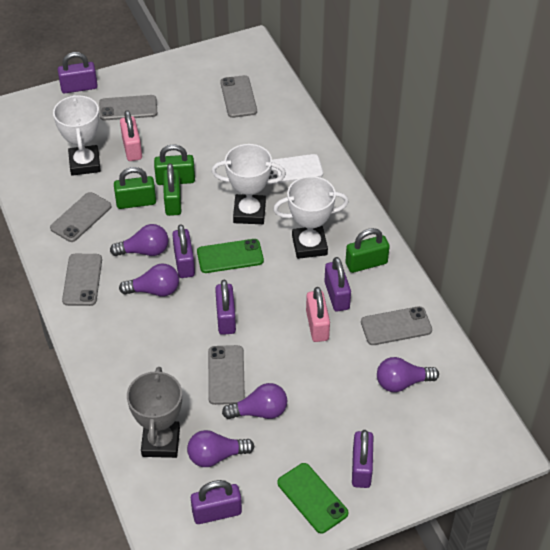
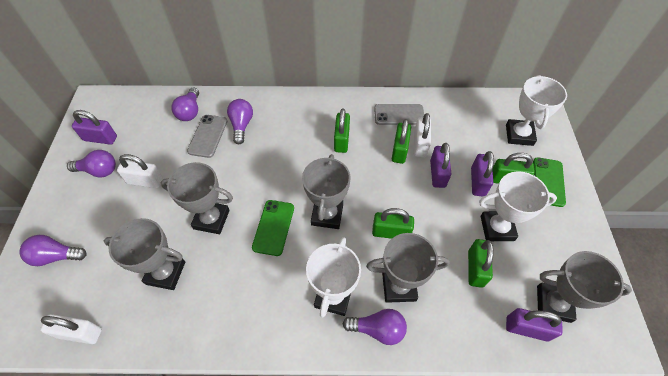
green padlock: 4 -> 5
grey phone: 6 -> 2
grey trophy: 1 -> 5
pink padlock: 2 -> 0
purple padlock: 6 -> 4
white padlock: 0 -> 3
white phone: 1 -> 0

